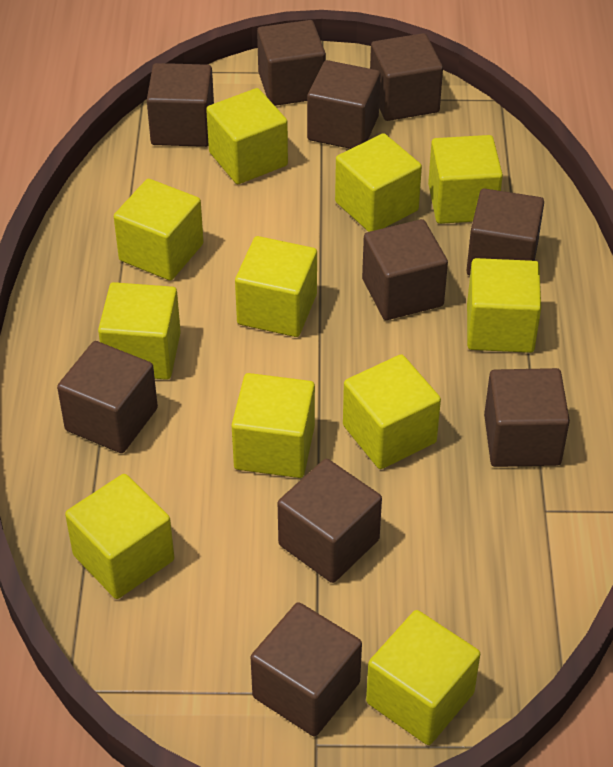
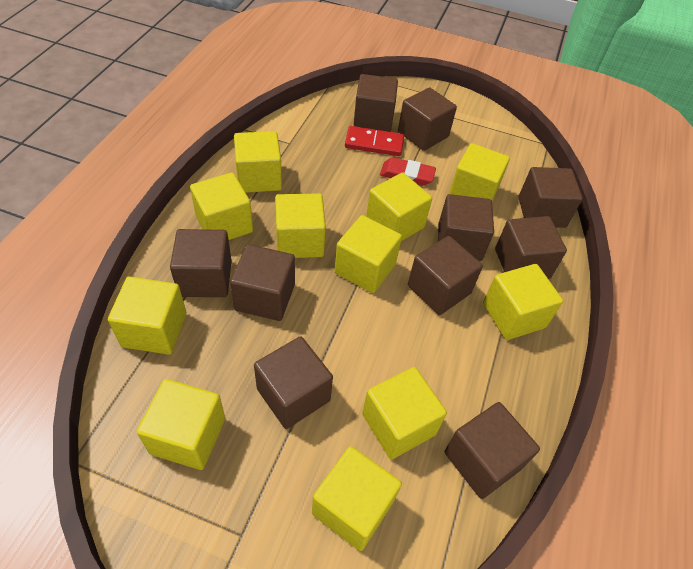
red domino: 0 -> 1
red eraser: 0 -> 1

